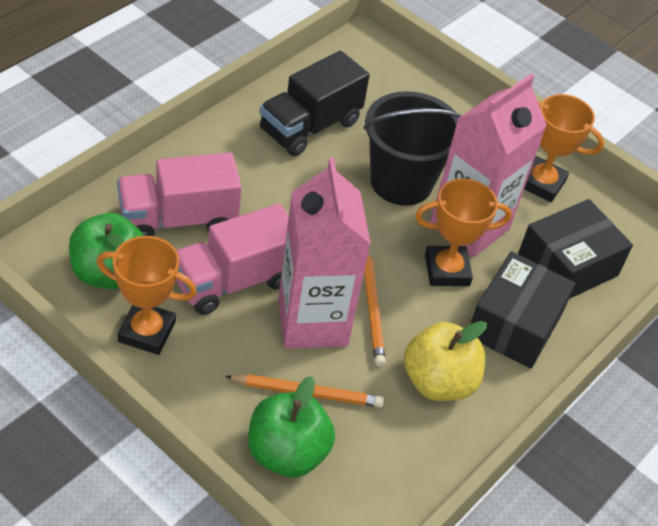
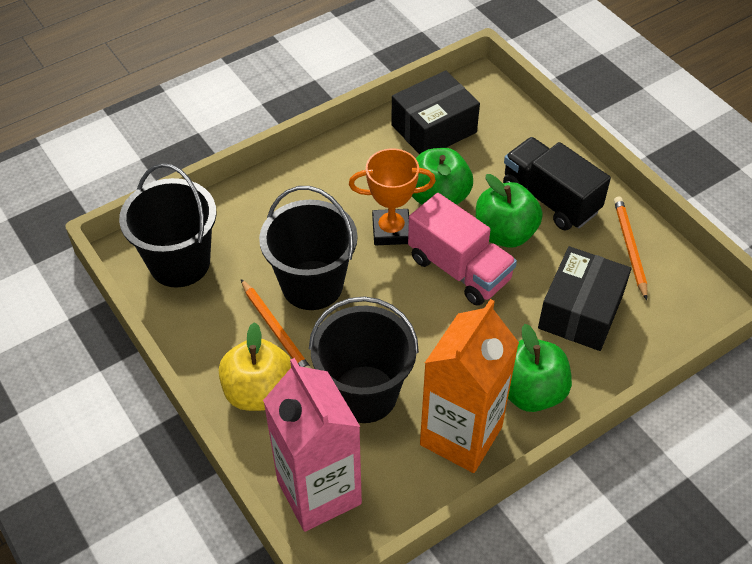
black bucket: 1 -> 3
green apple: 2 -> 3
orange carton: 0 -> 1
orange trophy: 3 -> 1
pink carton: 2 -> 1
pink truck: 2 -> 1

